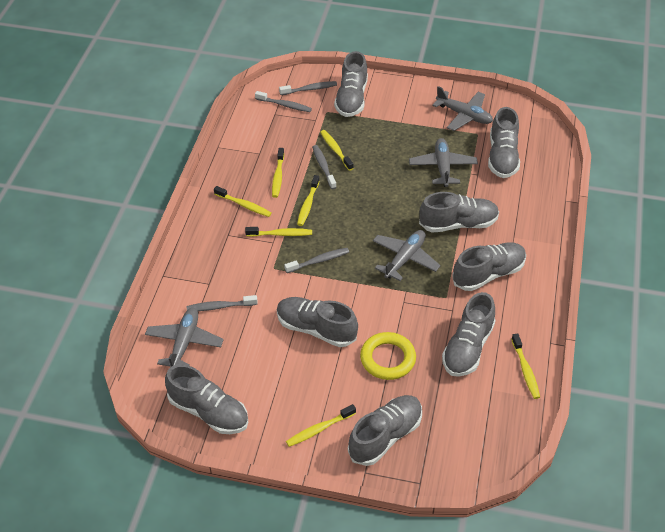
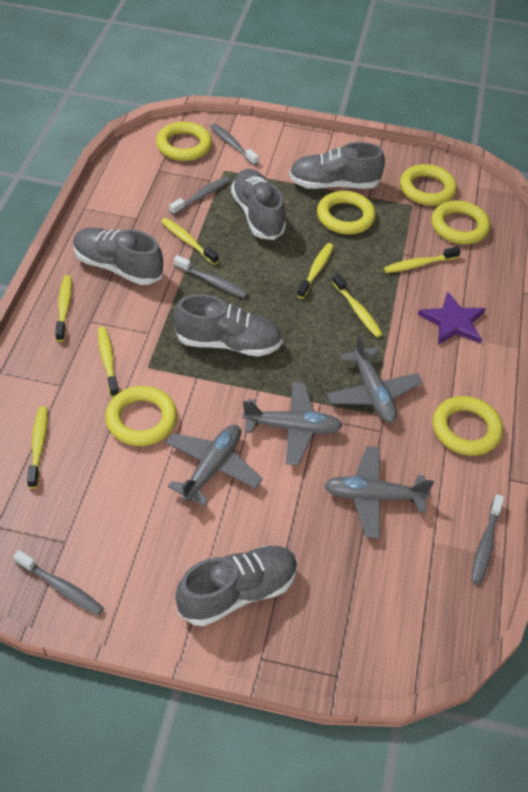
grey shoe: 8 -> 5
purple star: 0 -> 1
yellow ring: 1 -> 6

